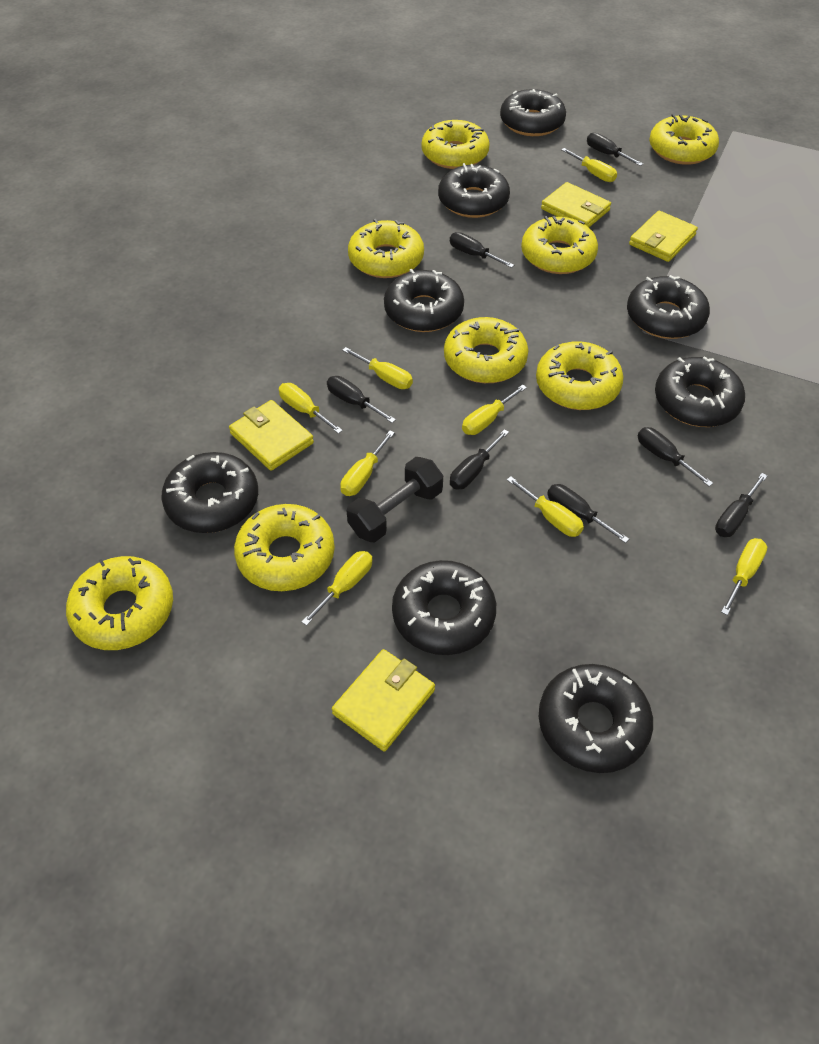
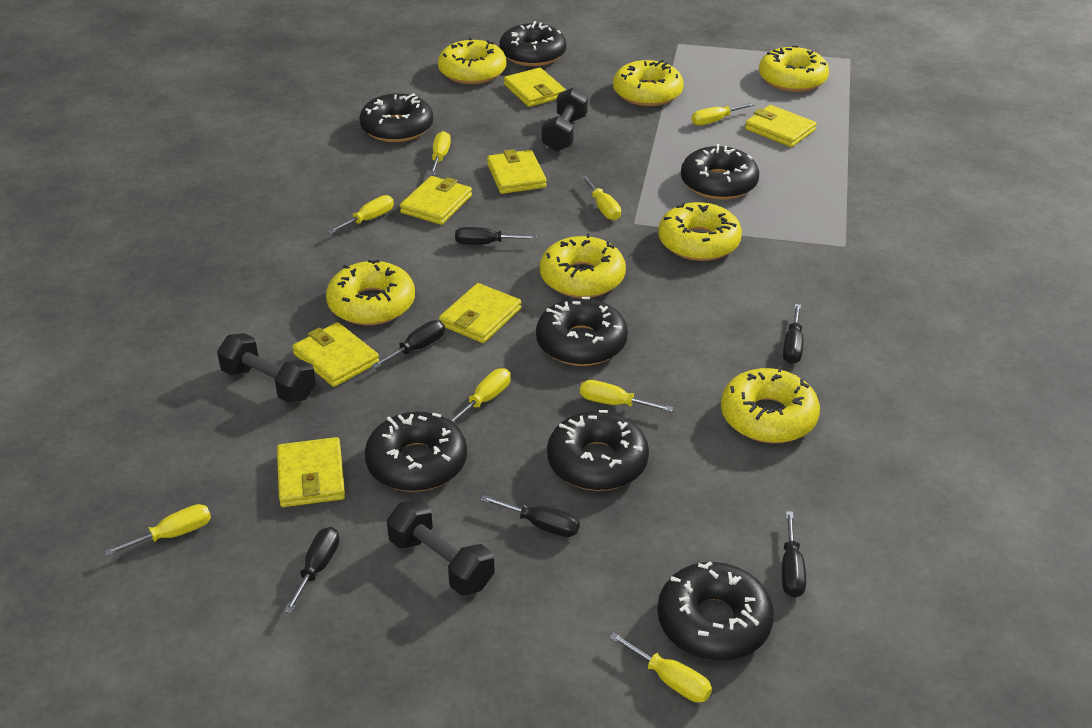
black donut: 8 -> 7
black dumbbell: 1 -> 3
black screwdriver: 7 -> 6
yellow donut: 8 -> 7
yellow wallet: 4 -> 7

